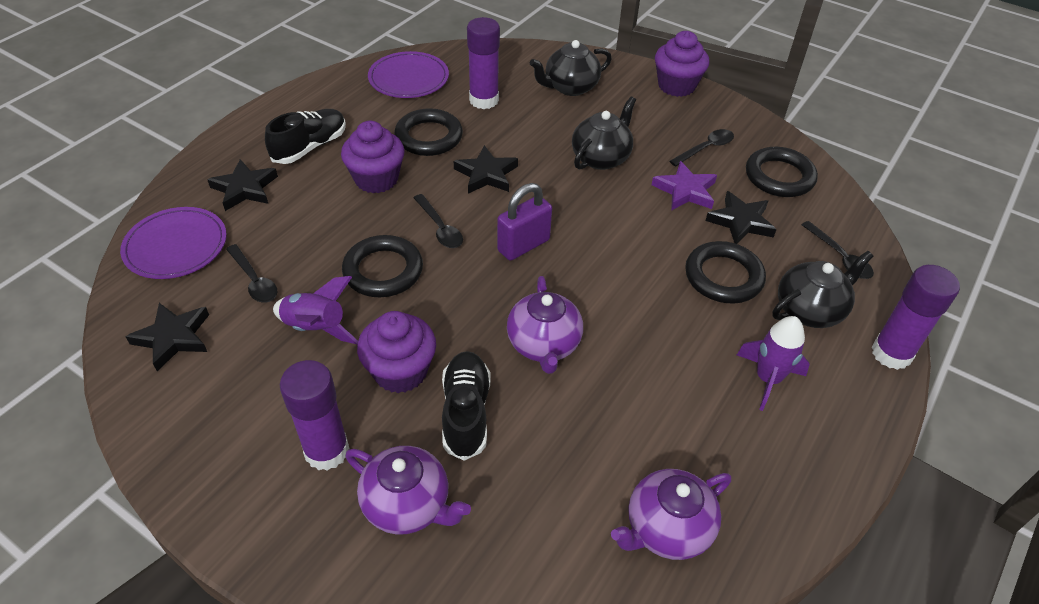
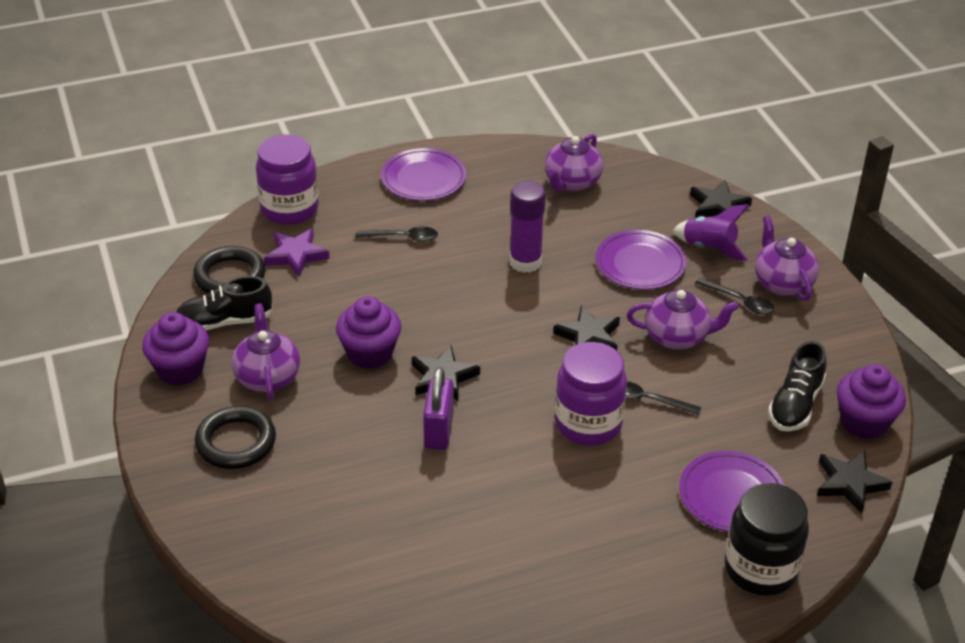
black jar: 0 -> 1
black ring: 4 -> 2
black spoon: 4 -> 3
black teapot: 3 -> 0
purple glue stick: 3 -> 1
purple jar: 0 -> 2
purple plate: 2 -> 3
purple rocket: 2 -> 1
purple teapot: 3 -> 4

